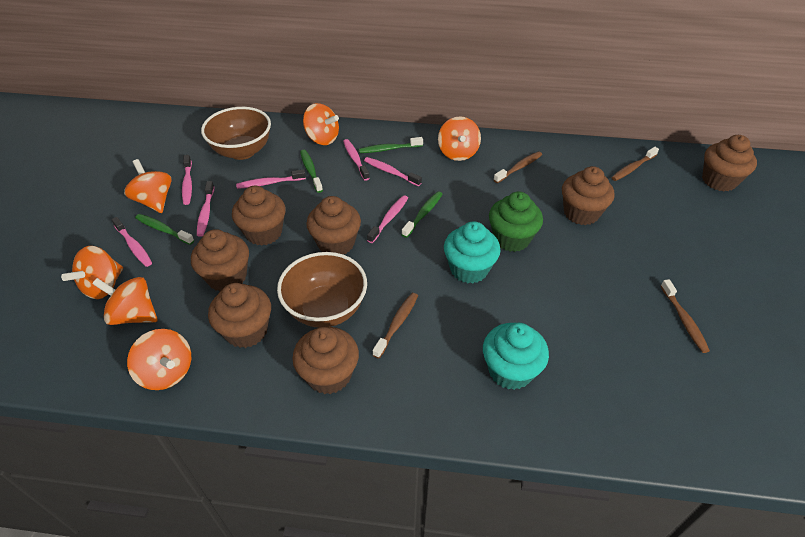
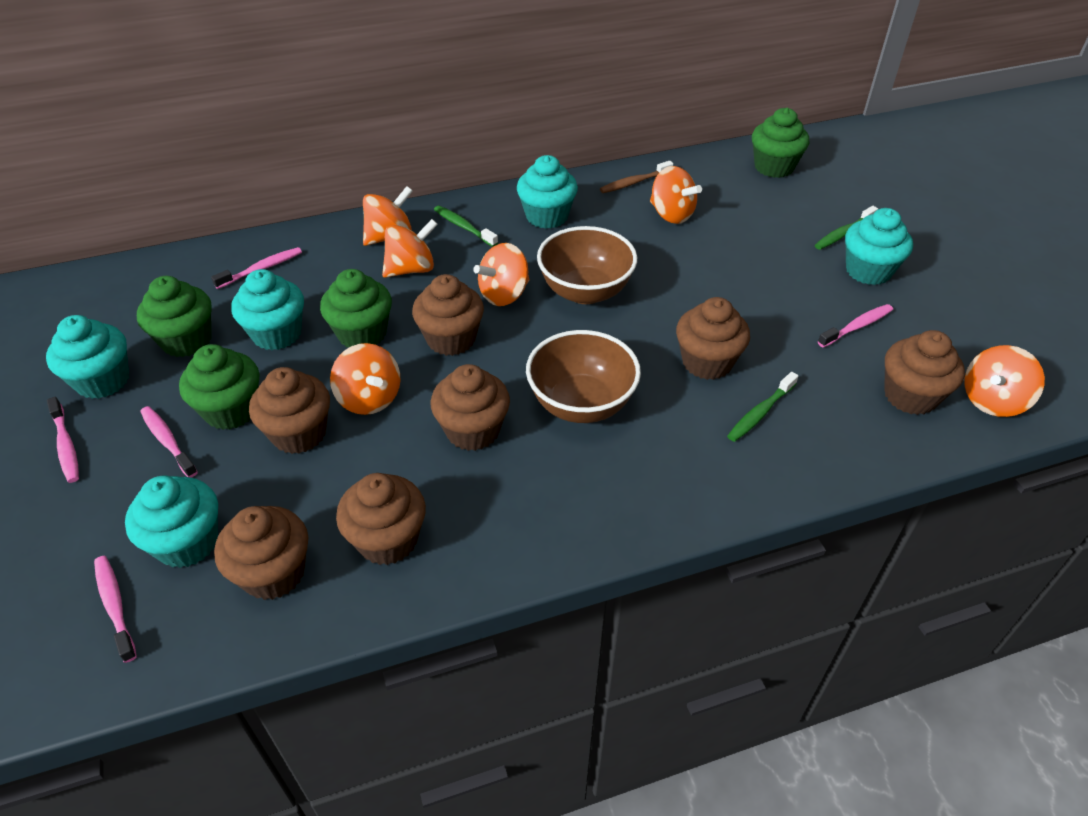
brown toothbrush: 4 -> 1
green cupcake: 1 -> 4
green toothbrush: 4 -> 3
pink toothbrush: 7 -> 5
turquoise cupcake: 2 -> 5

